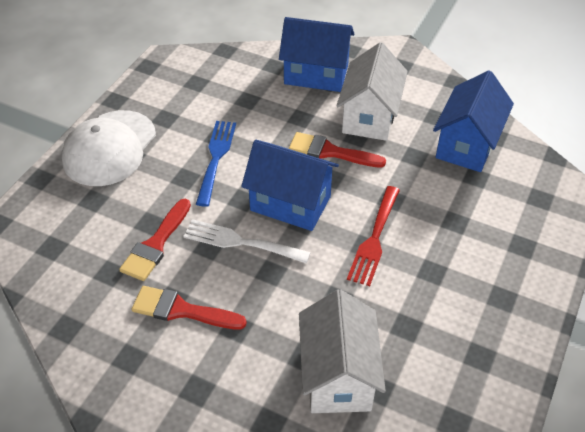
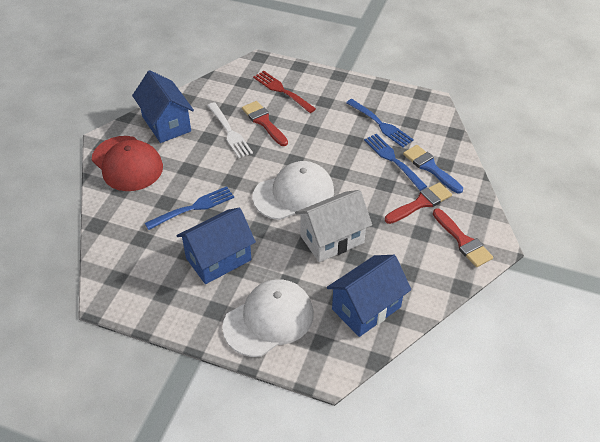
blue brush: 0 -> 1
blue fork: 1 -> 3
red cap: 0 -> 1
white cap: 1 -> 2
white house: 2 -> 1

